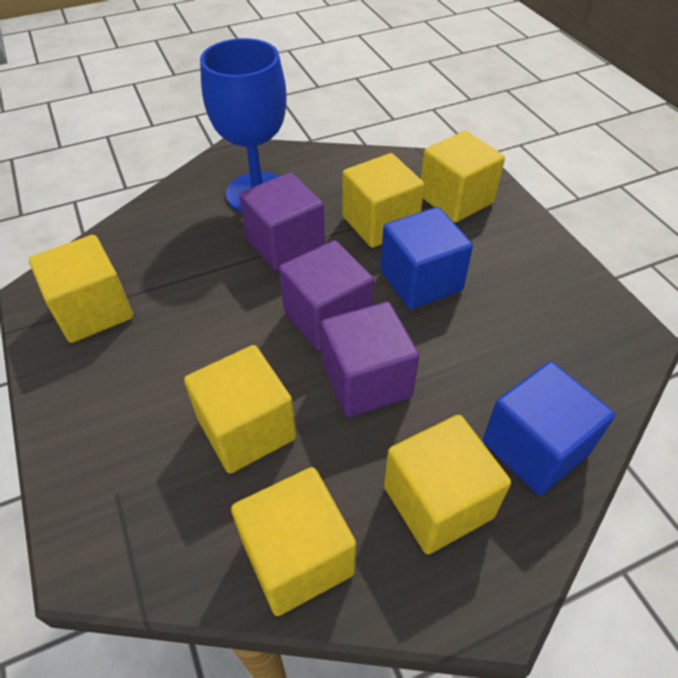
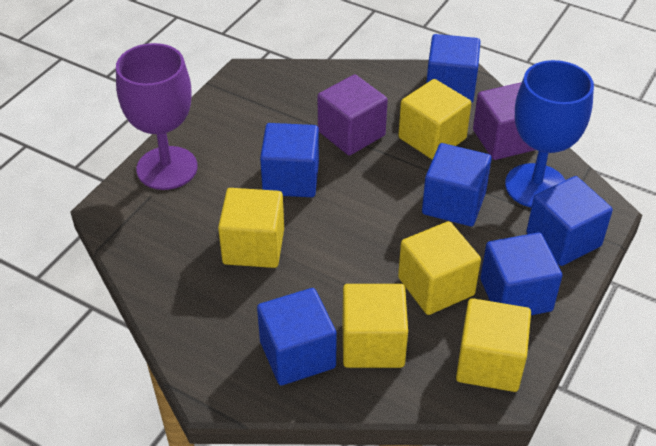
blue cube: 2 -> 6
purple cube: 3 -> 2
purple goblet: 0 -> 1
yellow cube: 6 -> 5

